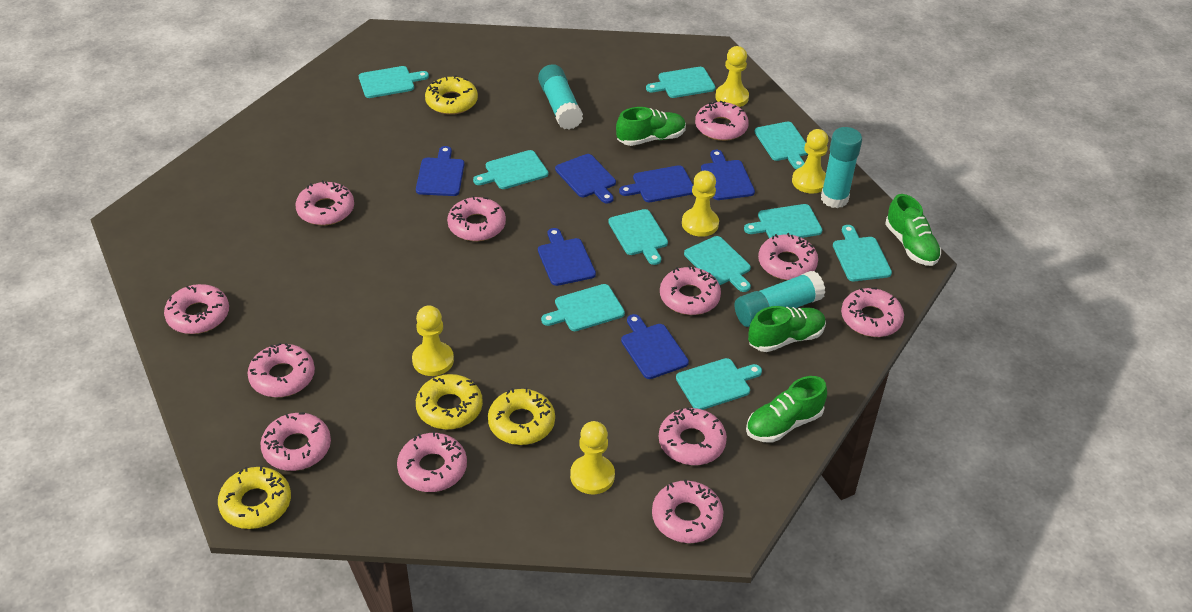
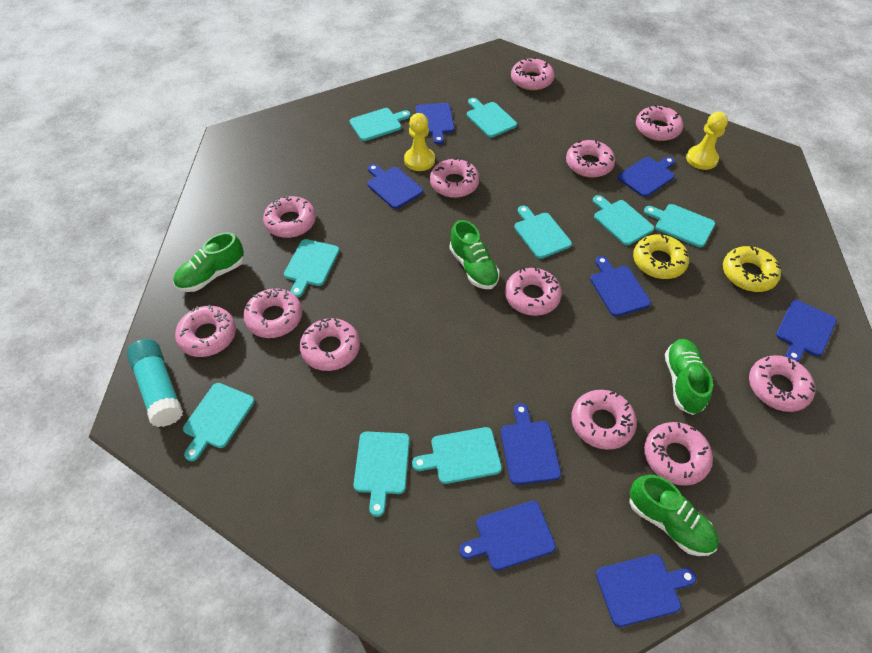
blue cutting board: 6 -> 8
turquoise cutting board: 10 -> 9
turquoise glue stick: 3 -> 1
yellow donut: 4 -> 2
yellow pawn: 5 -> 2

